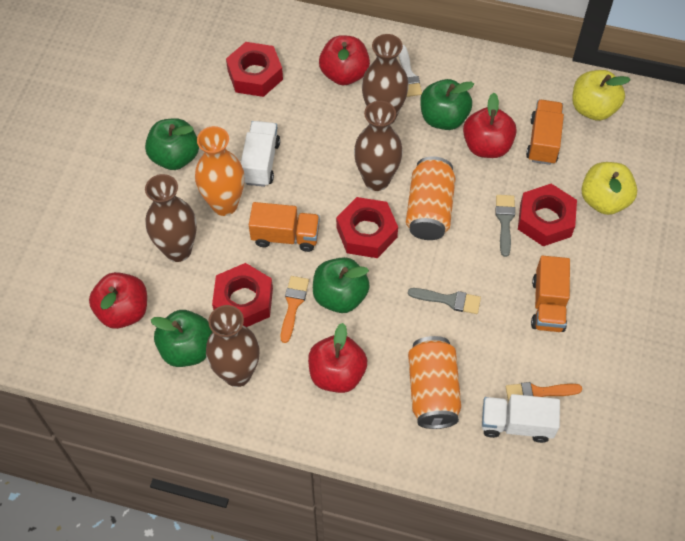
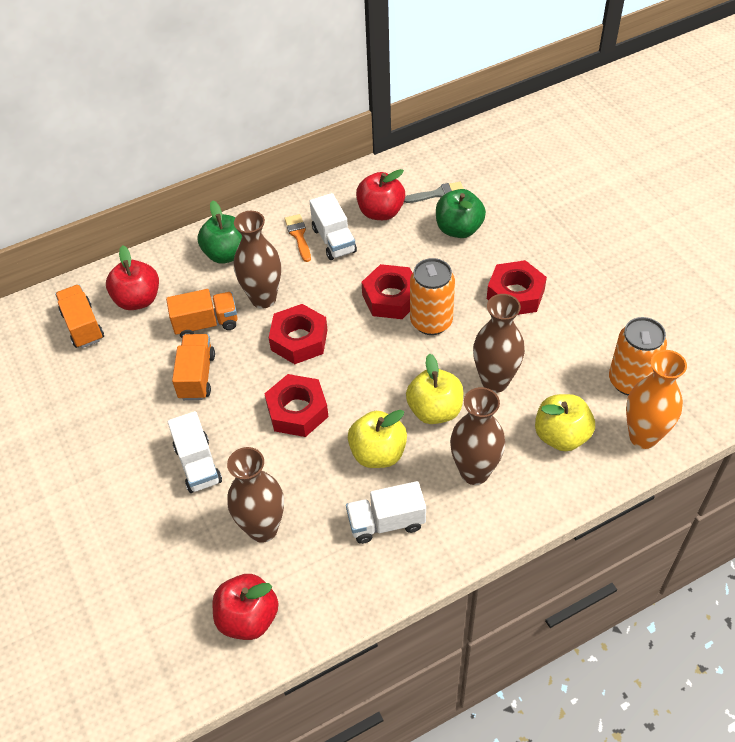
green apple: 4 -> 2
grey brush: 2 -> 1
orange brush: 2 -> 1
red apple: 4 -> 3
white brush: 1 -> 0
white truck: 2 -> 3
yellow apple: 2 -> 3

